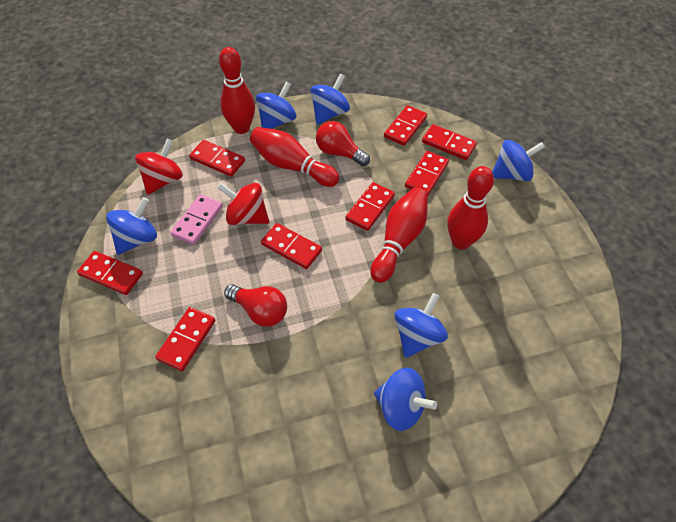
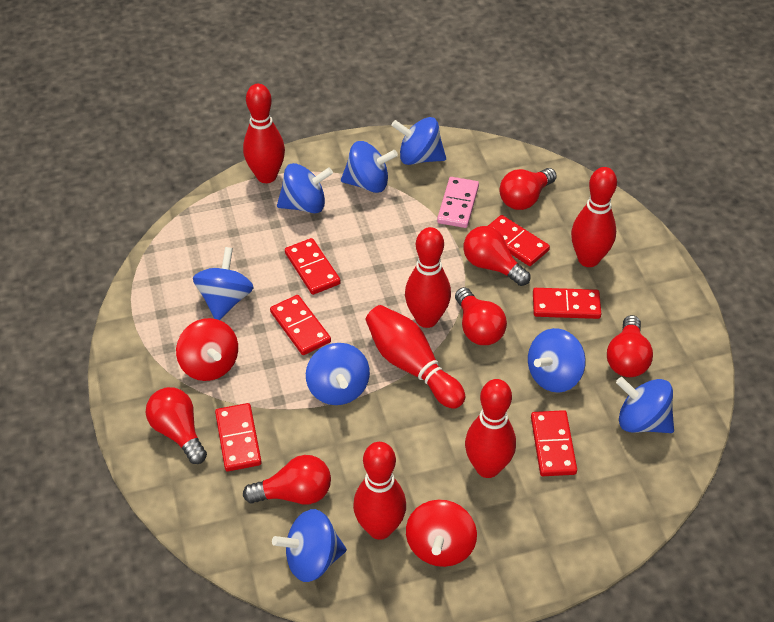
blue spinning top: 6 -> 8
red bowling pin: 4 -> 6
red domino: 8 -> 6
red light bulb: 2 -> 6

